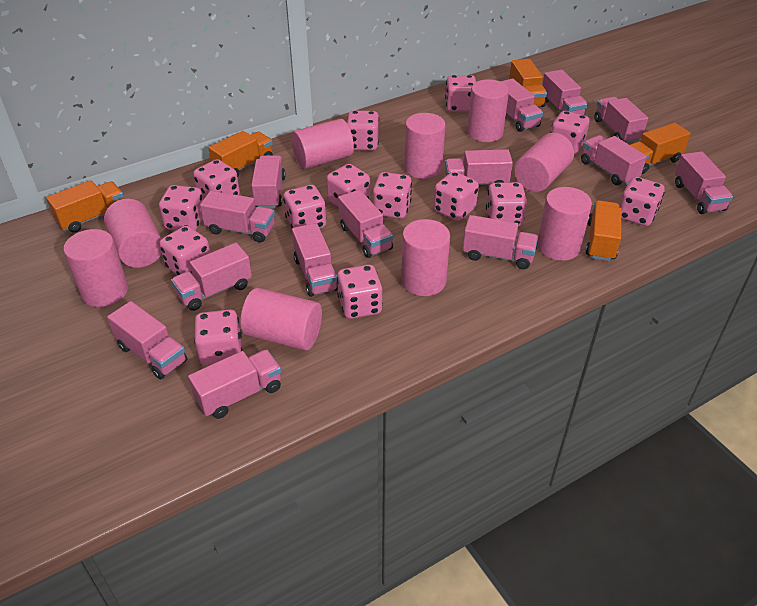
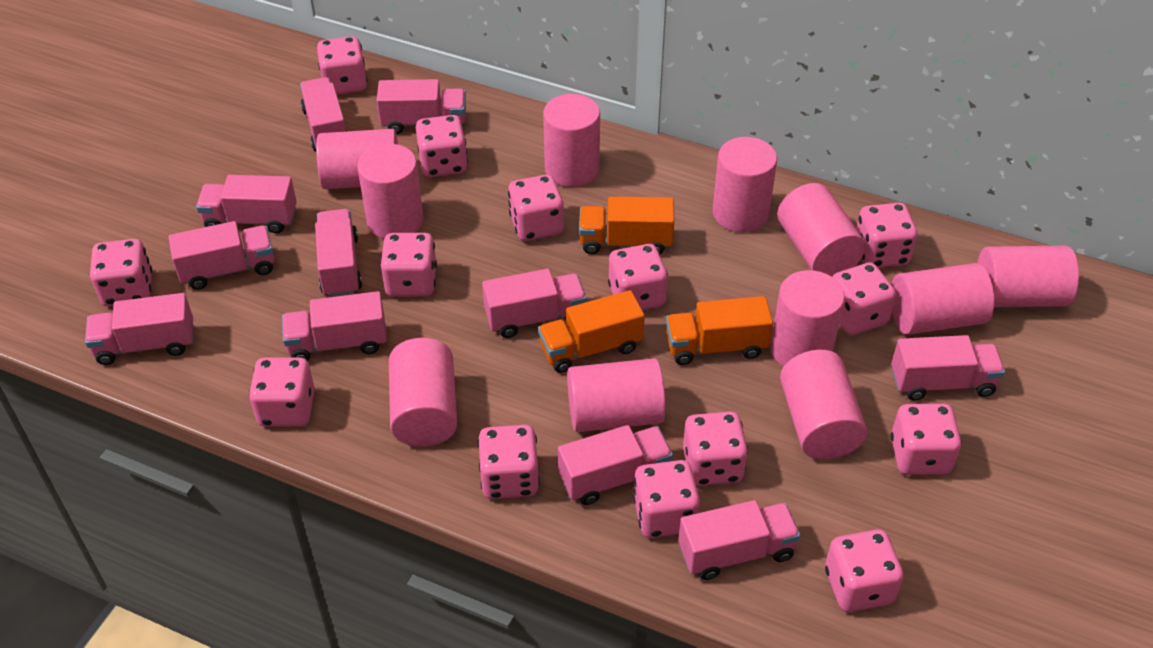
orange truck: 5 -> 3
pink cylinder: 9 -> 11
pink truck: 14 -> 11

